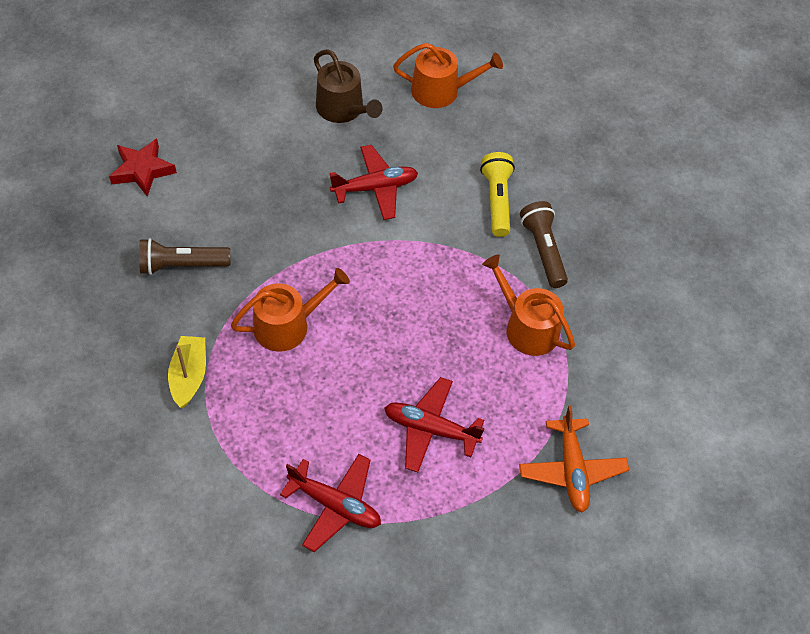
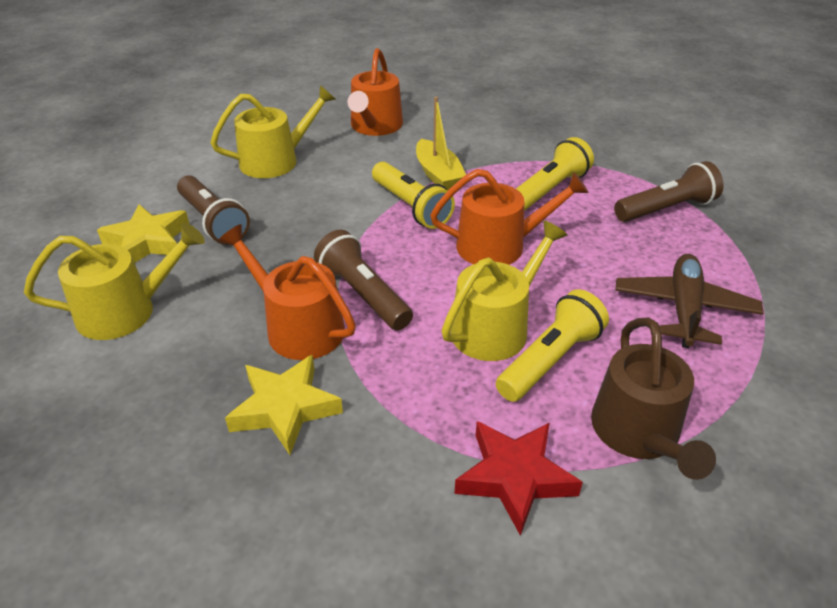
brown flashlight: 2 -> 3
brown plane: 0 -> 1
orange plane: 1 -> 0
red plane: 3 -> 0
yellow flashlight: 1 -> 3
yellow star: 0 -> 2
yellow watering can: 0 -> 3

